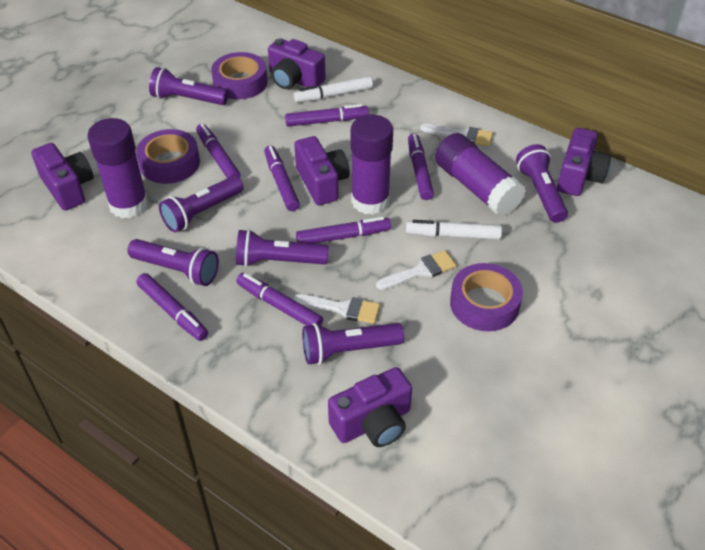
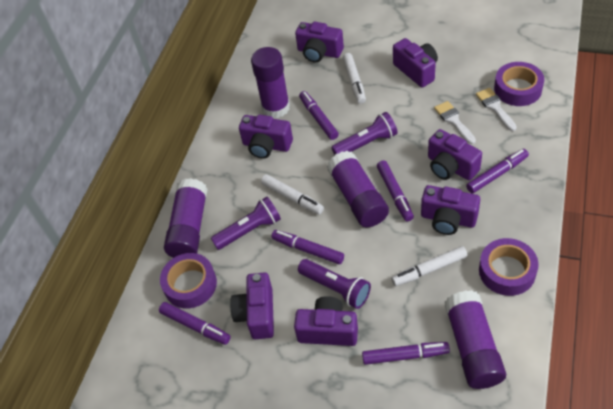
purple camera: 5 -> 7
purple flashlight: 6 -> 3
purple glue stick: 3 -> 4
purple marker: 7 -> 6
white brush: 3 -> 2
white marker: 2 -> 3

